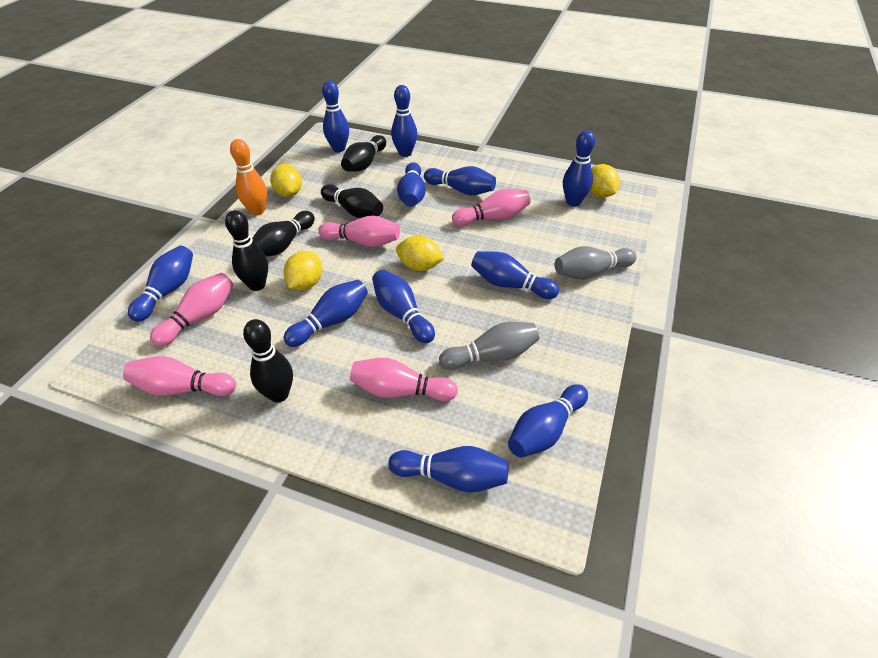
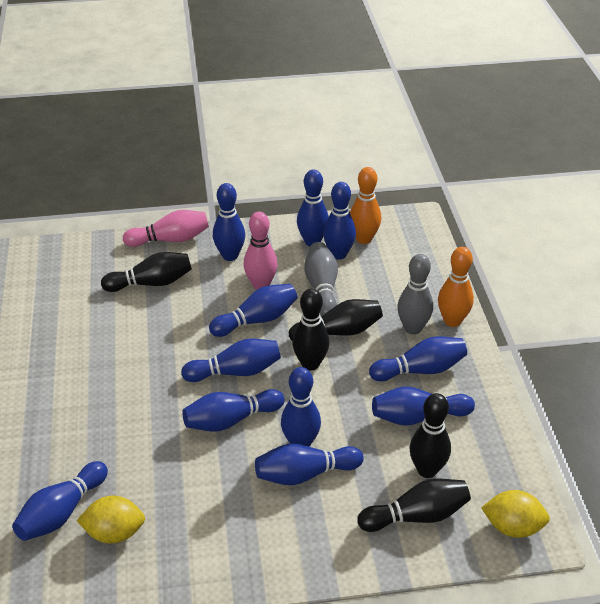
orange bowling pin: 1 -> 2
pink bowling pin: 5 -> 2
yellow lemon: 4 -> 2

